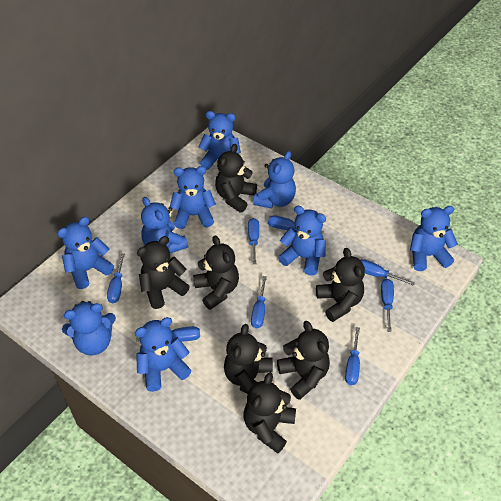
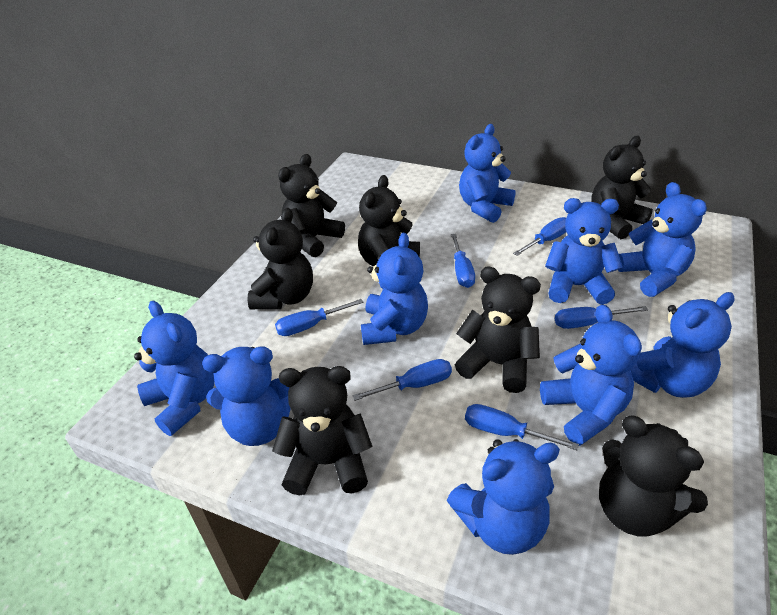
blue screwdriver: 8 -> 6

